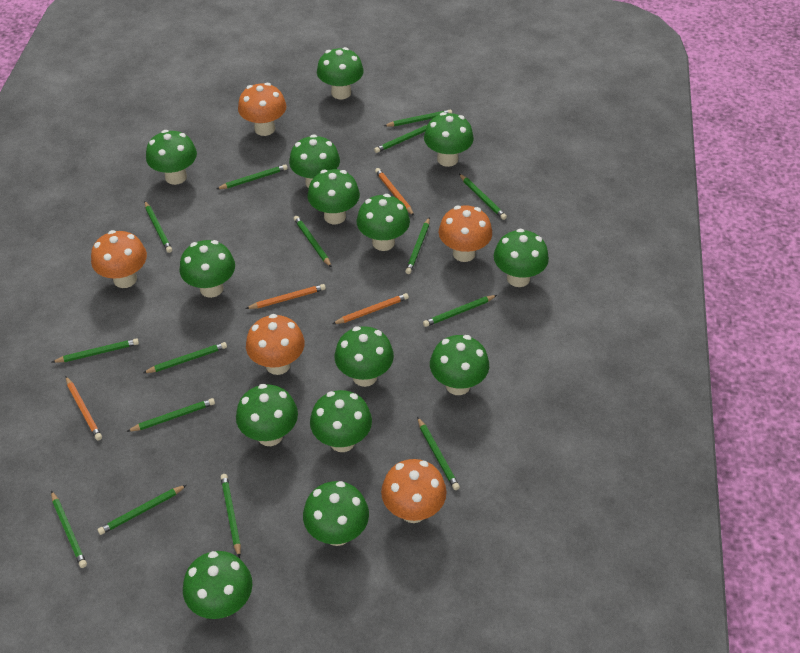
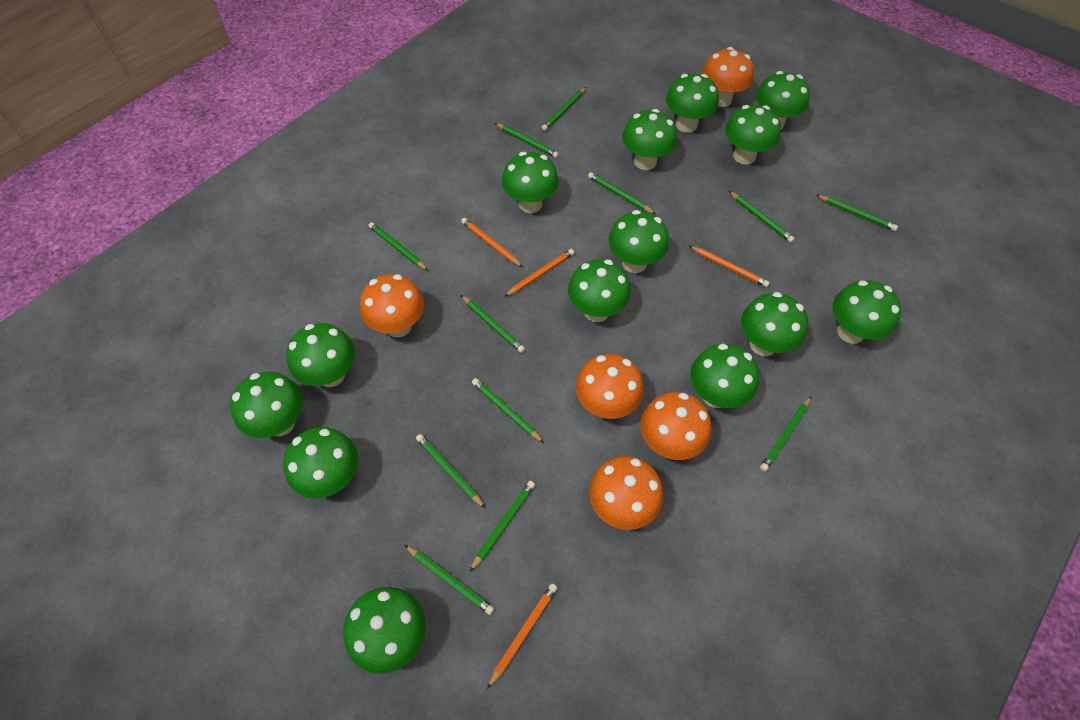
green pencil: 15 -> 12

